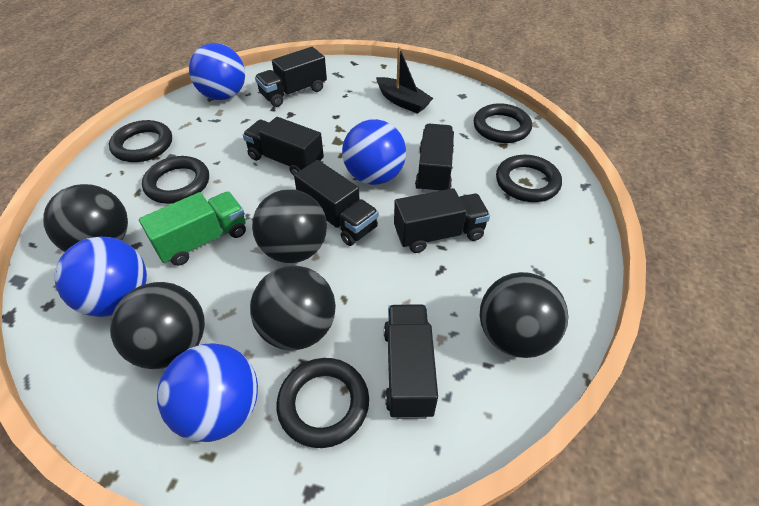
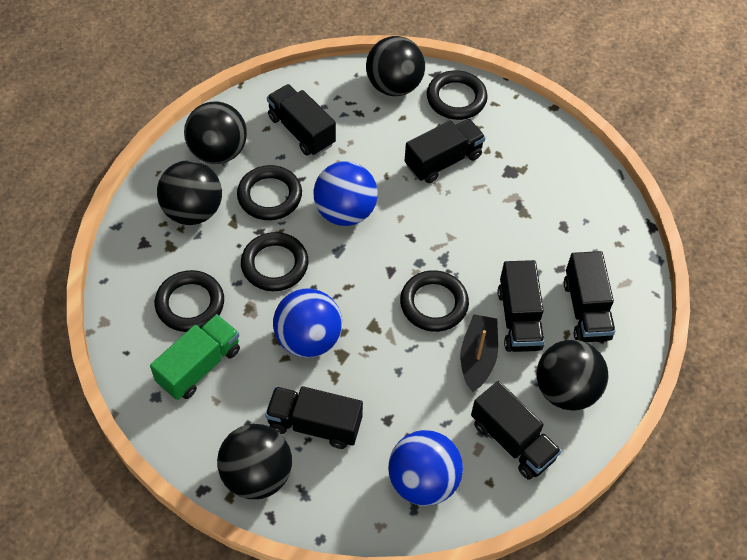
blue ball: 4 -> 3

